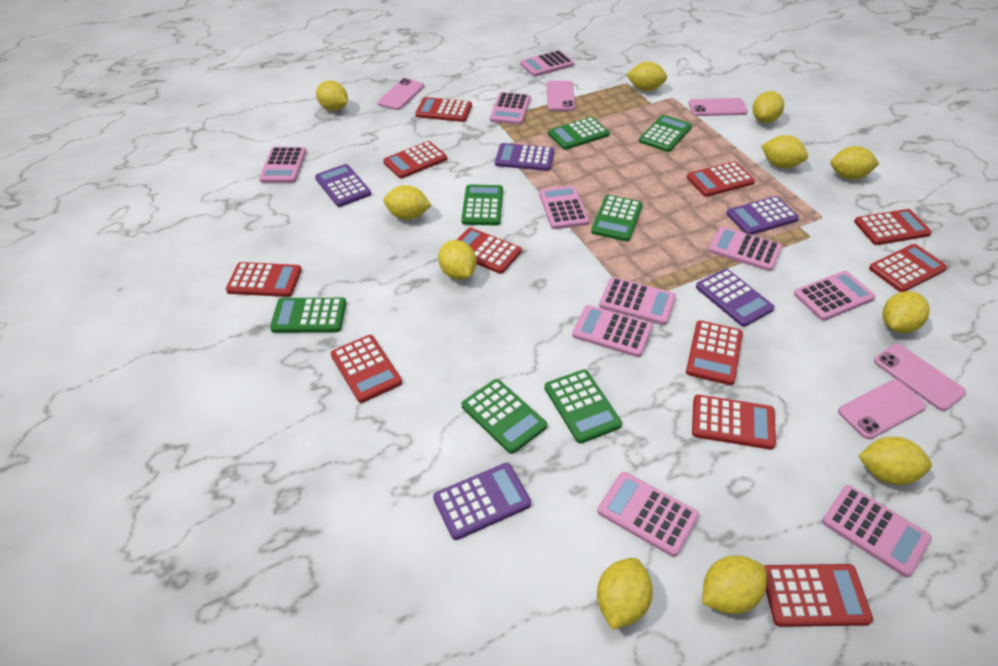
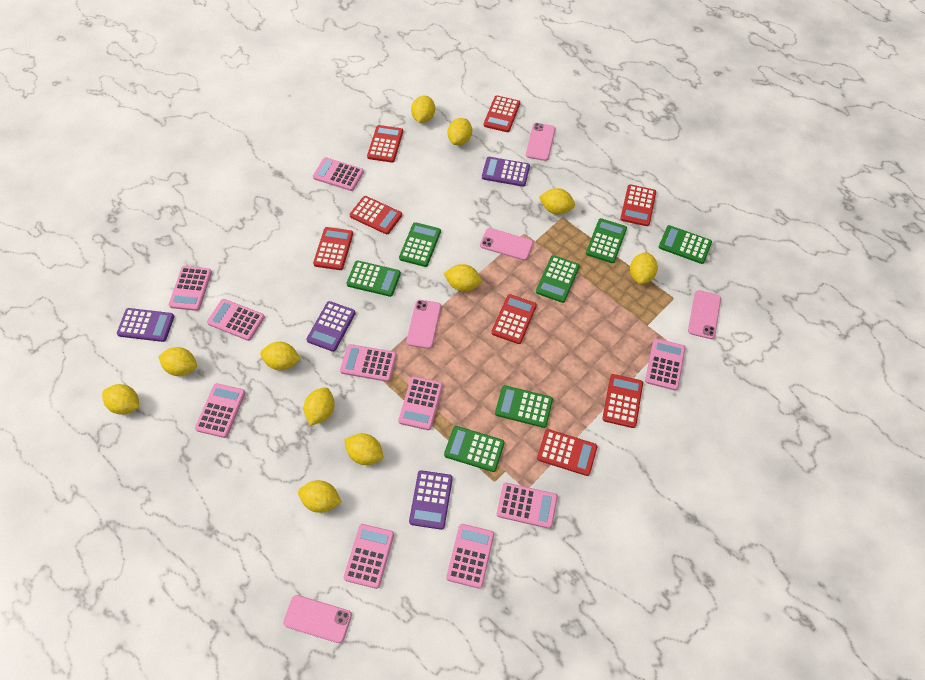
purple calculator: 5 -> 4
red calculator: 11 -> 8

